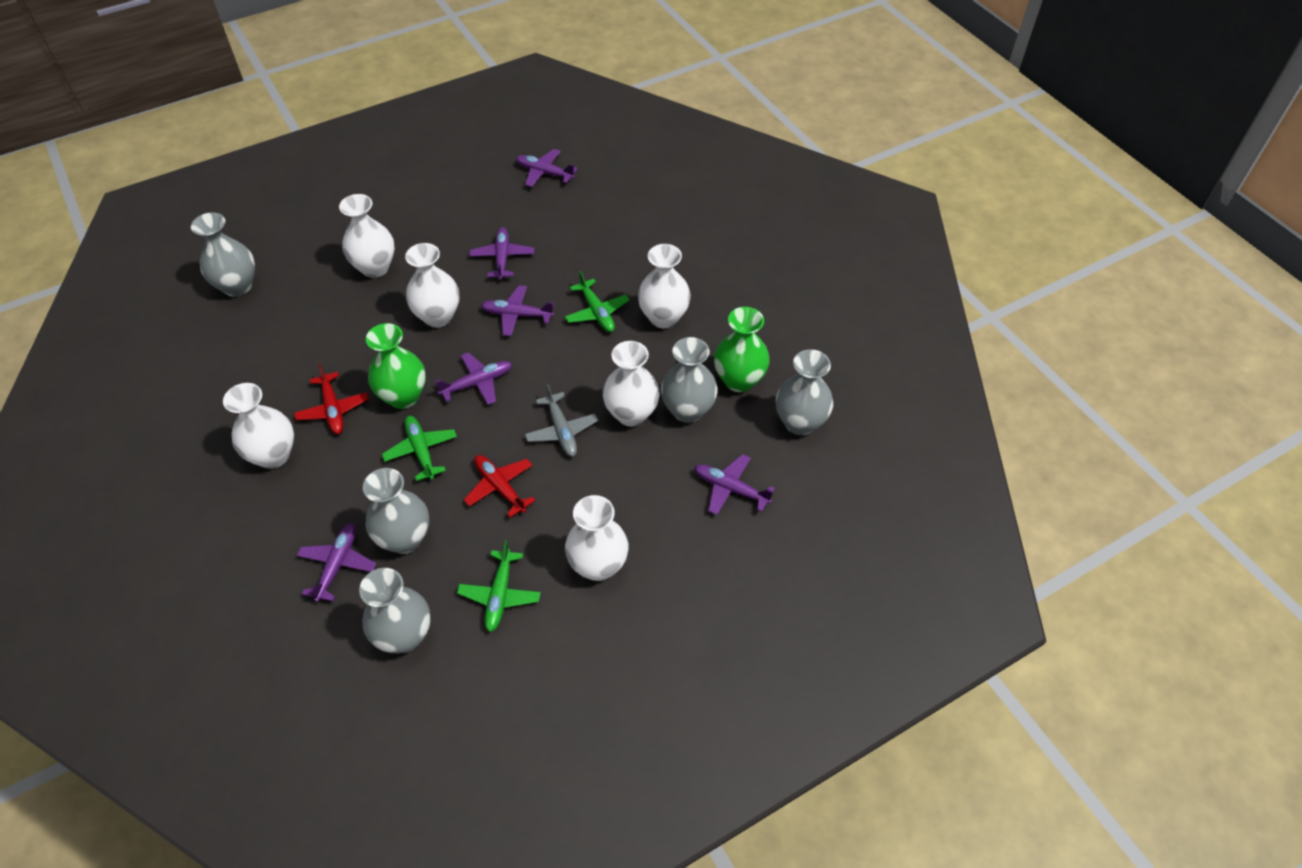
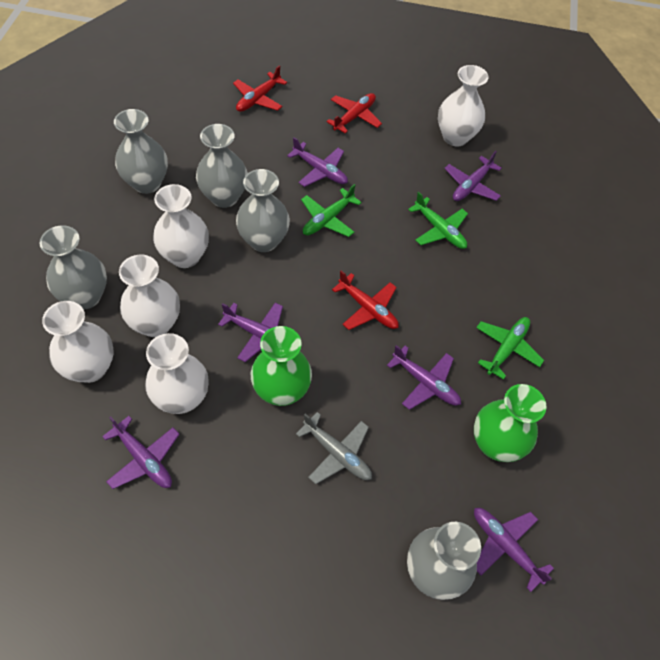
red plane: 2 -> 3
white vase: 6 -> 5

